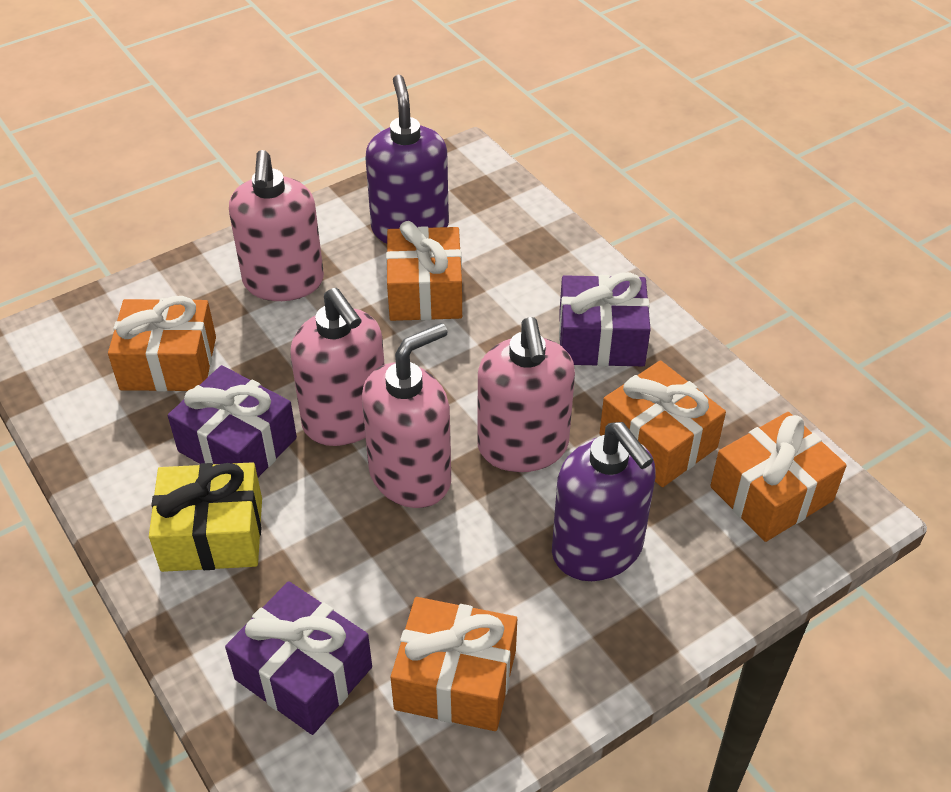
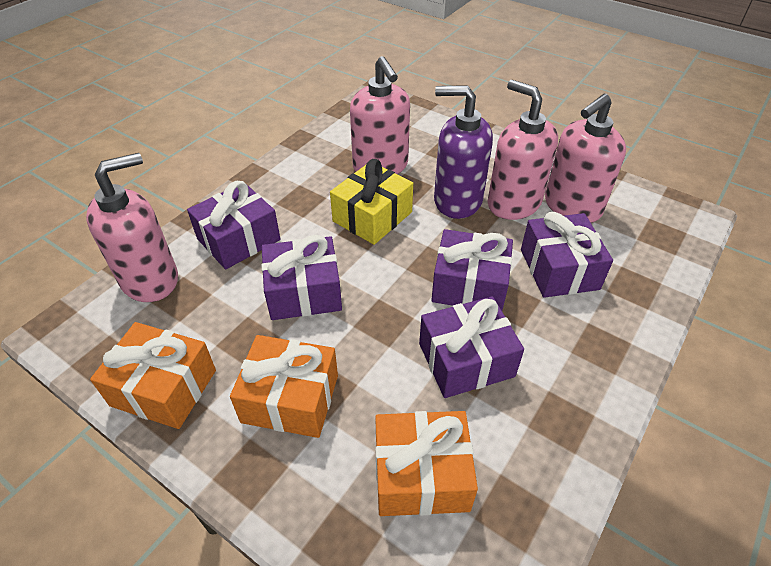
orange gift: 5 -> 3
purple gift: 3 -> 5
purple soap dispenser: 2 -> 1

